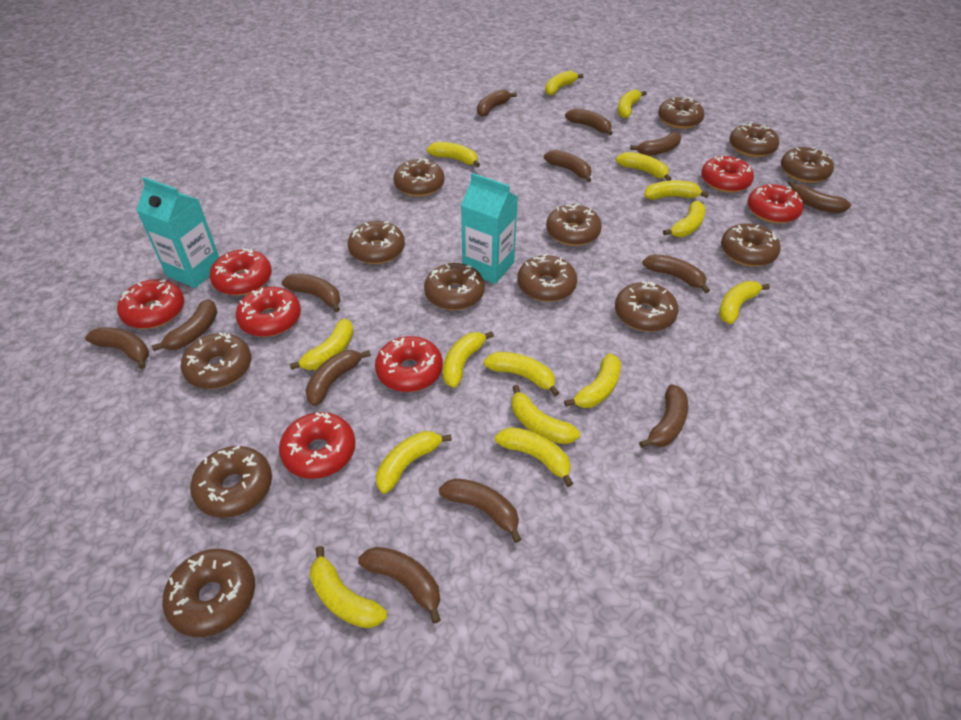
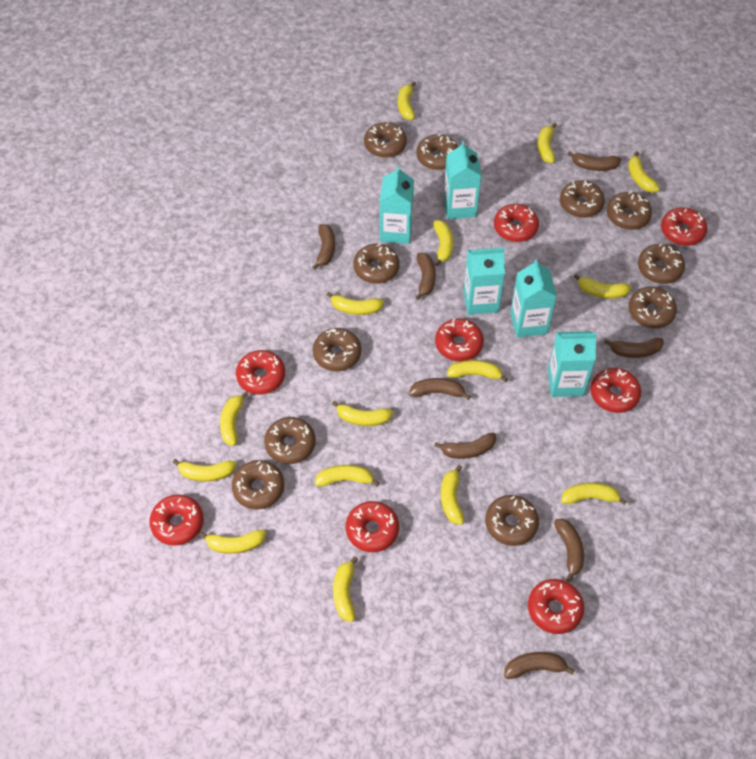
brown banana: 13 -> 8
brown donut: 13 -> 11
red donut: 7 -> 8
turquoise carton: 2 -> 5

